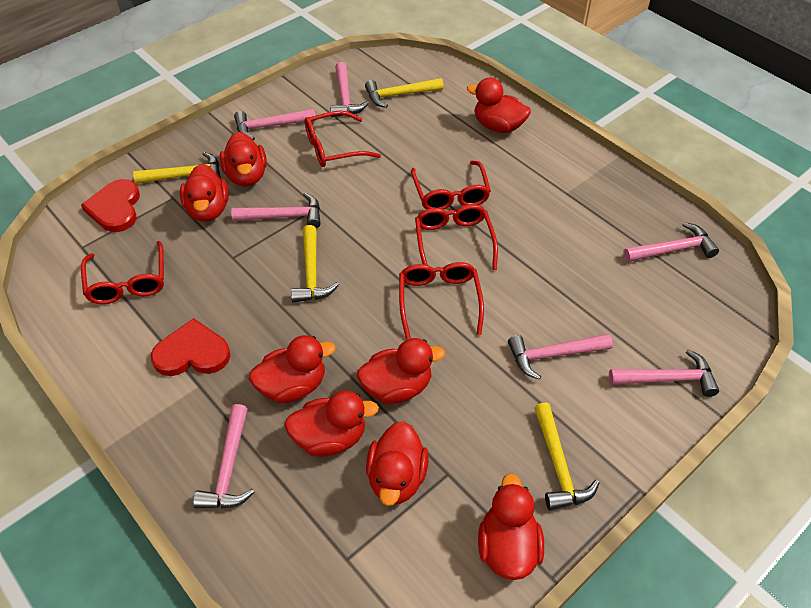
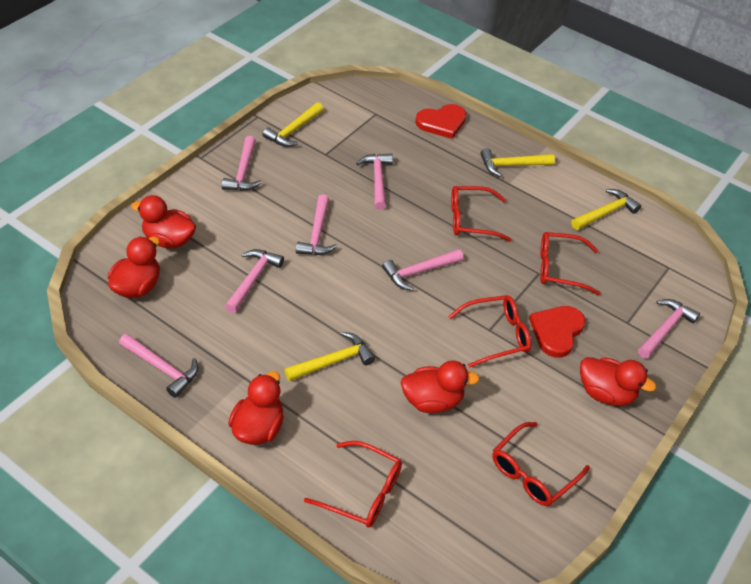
red duck: 8 -> 5

